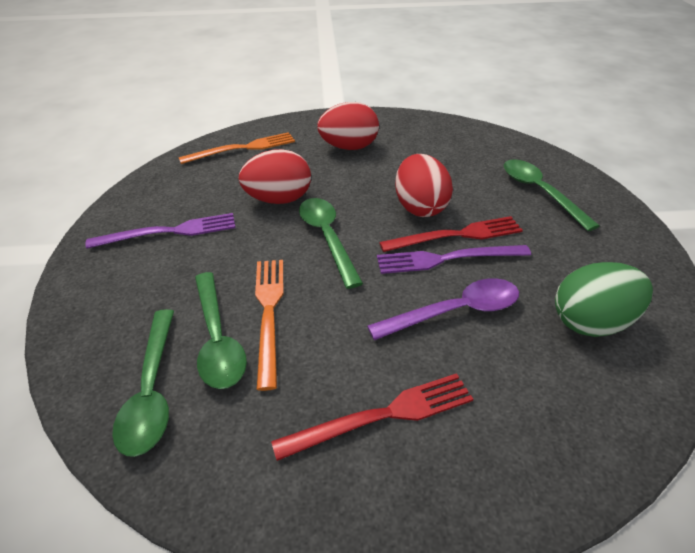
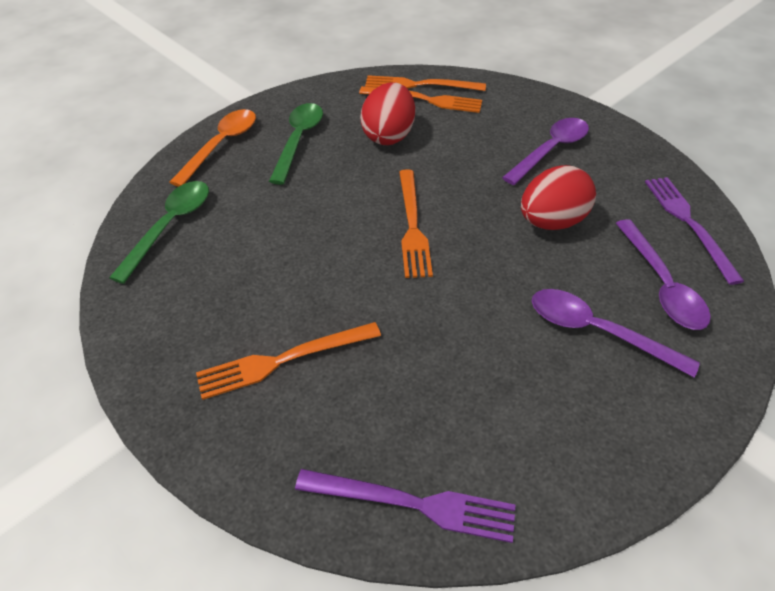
green egg: 1 -> 0
green spoon: 4 -> 2
orange fork: 2 -> 4
orange spoon: 0 -> 1
purple spoon: 1 -> 3
red egg: 3 -> 2
red fork: 2 -> 0

